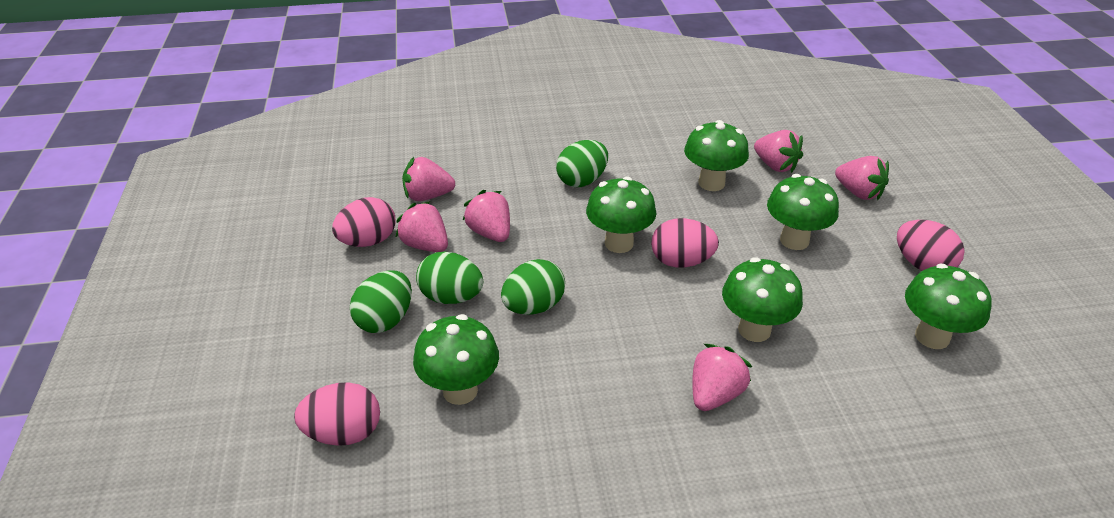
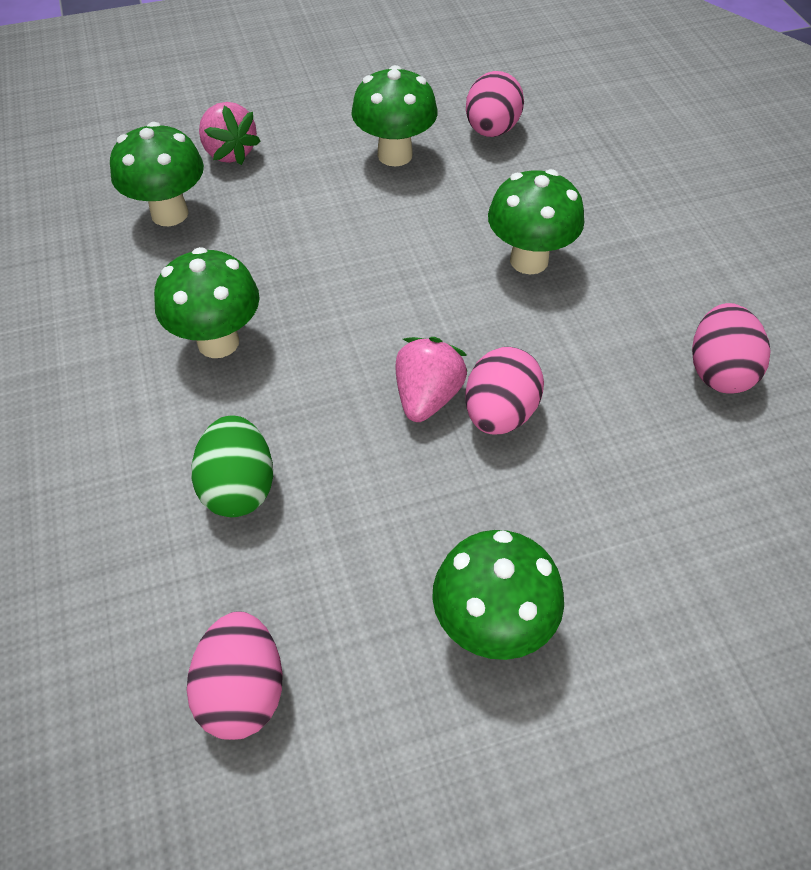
green egg: 4 -> 1
green mushroom: 6 -> 5
pink strawberry: 6 -> 2

